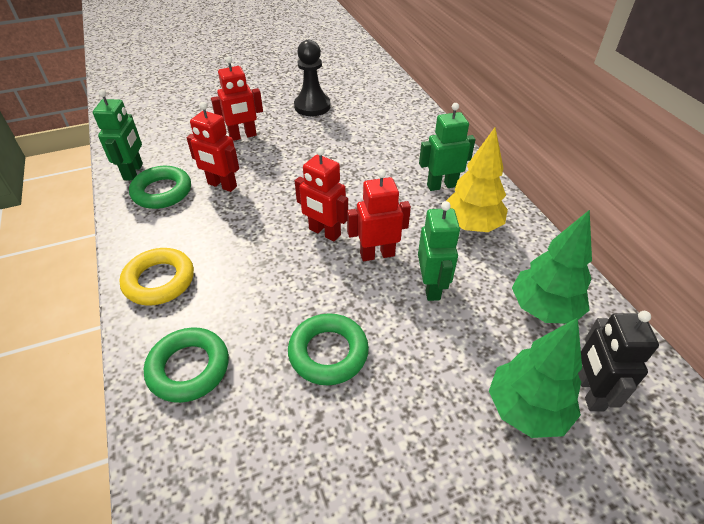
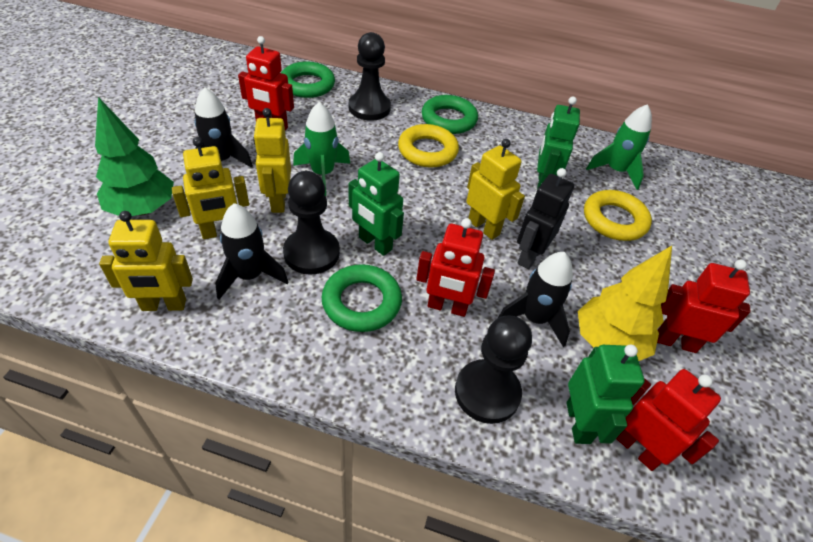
black pawn: 1 -> 3
black rocket: 0 -> 3
green rocket: 0 -> 2
green tree: 2 -> 1
yellow ring: 1 -> 2
yellow robot: 0 -> 4

